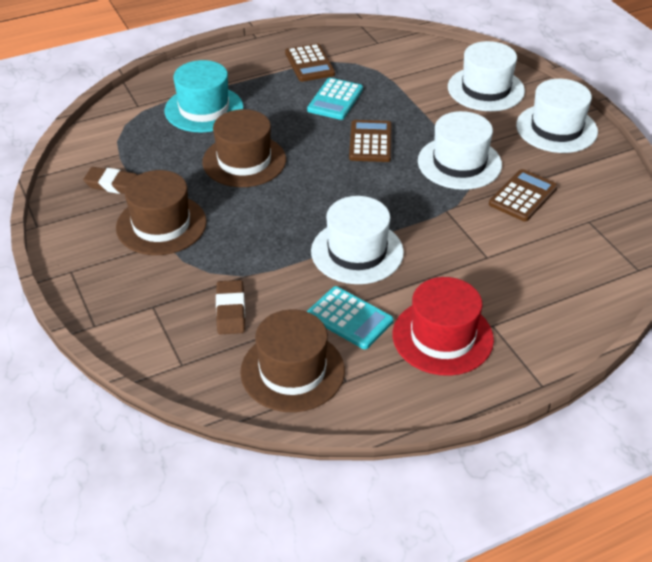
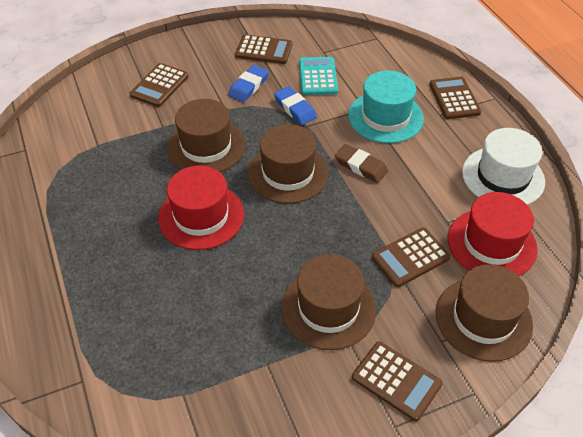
blue eraser: 0 -> 2
brown calculator: 3 -> 5
brown eraser: 2 -> 1
brown hat: 3 -> 4
red hat: 1 -> 2
turquoise calculator: 2 -> 1
white hat: 4 -> 1

